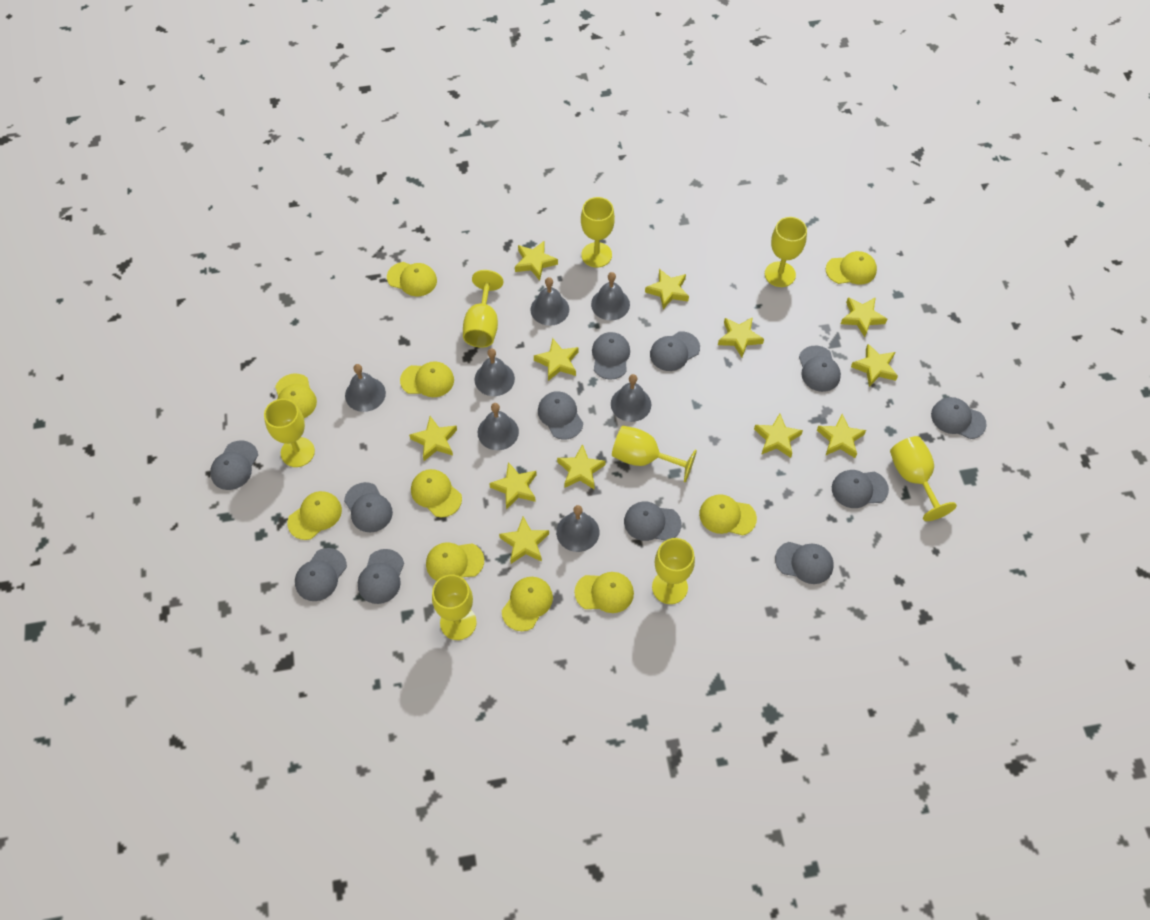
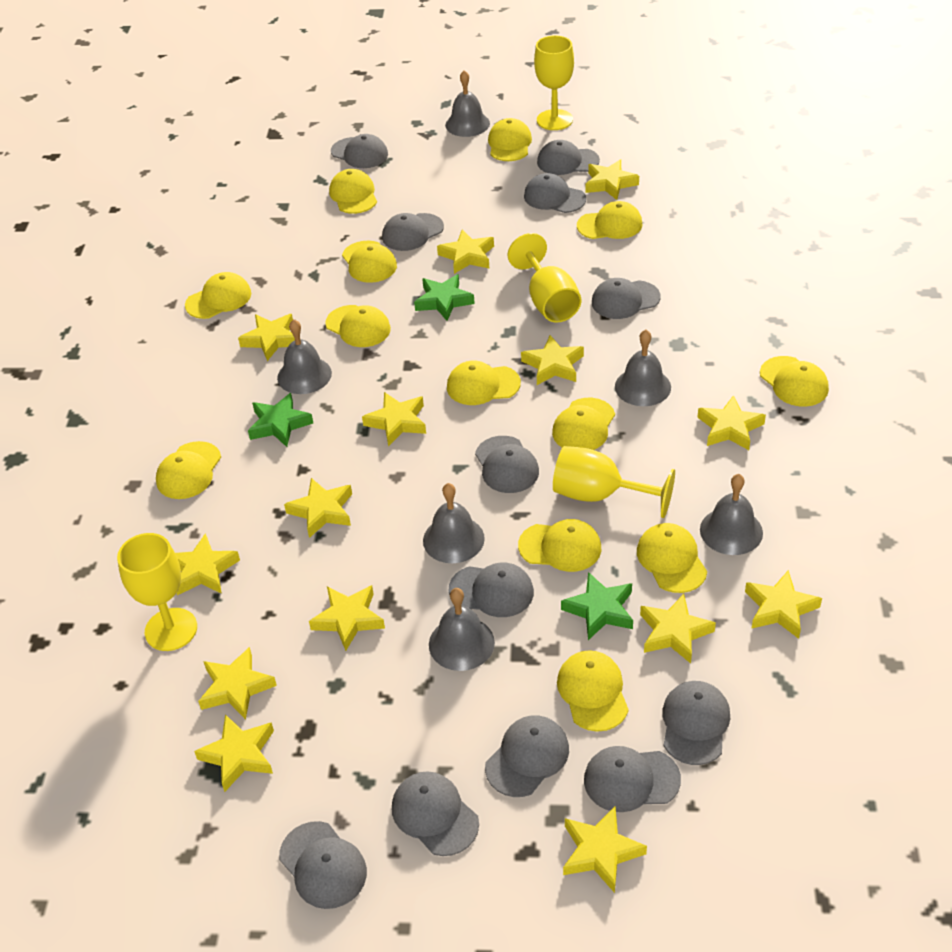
green star: 0 -> 3
grey bell: 7 -> 6
yellow cap: 10 -> 13
yellow goblet: 8 -> 4
yellow star: 12 -> 14

